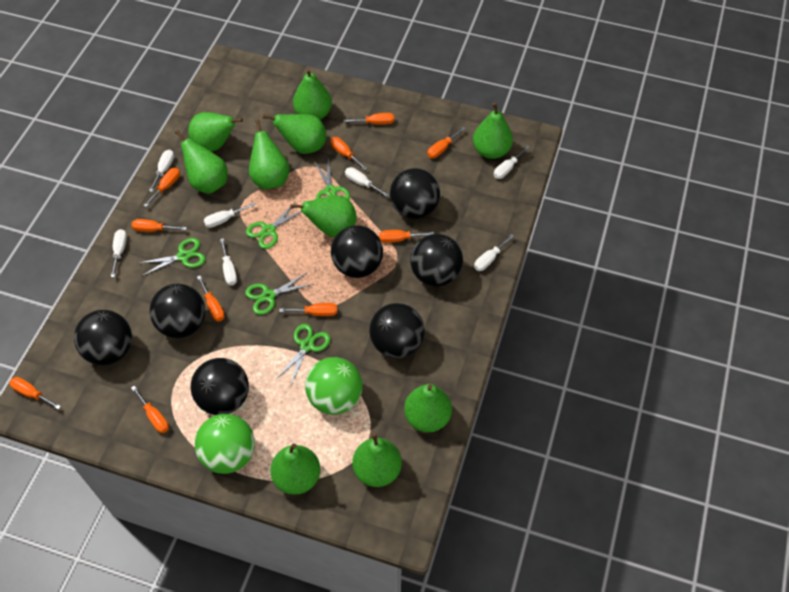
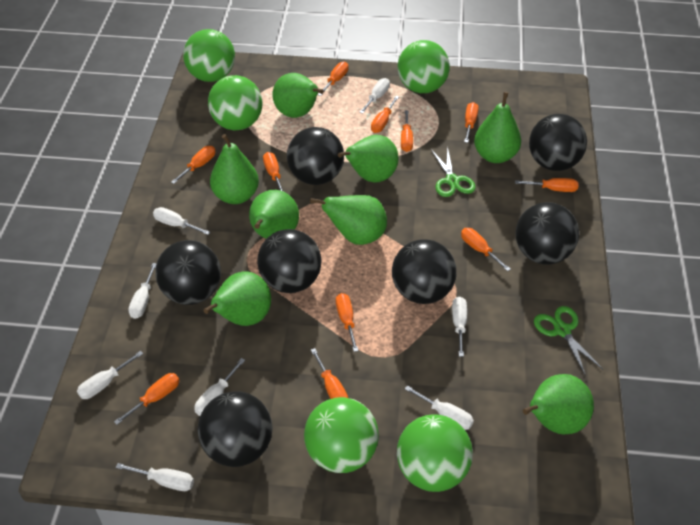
green ball: 2 -> 5
green pear: 10 -> 8
green scissors: 5 -> 2
orange screwdriver: 10 -> 11
white screwdriver: 7 -> 8

